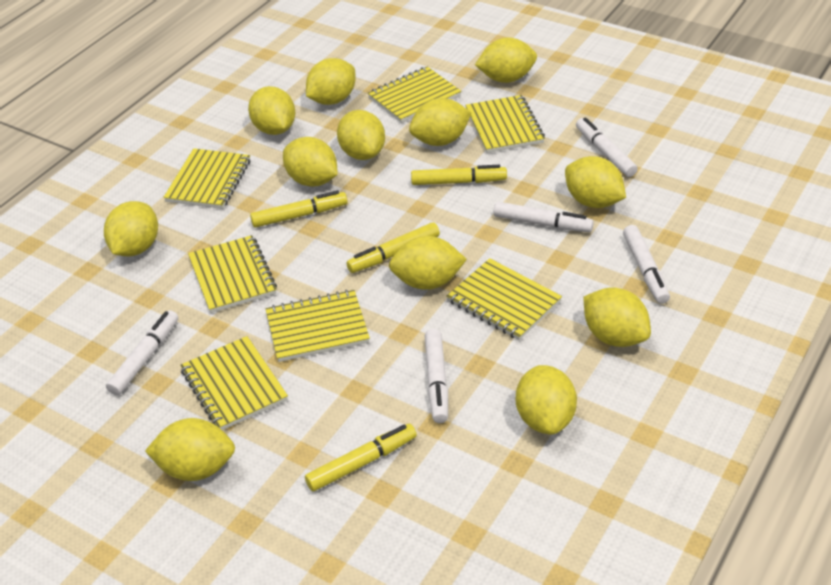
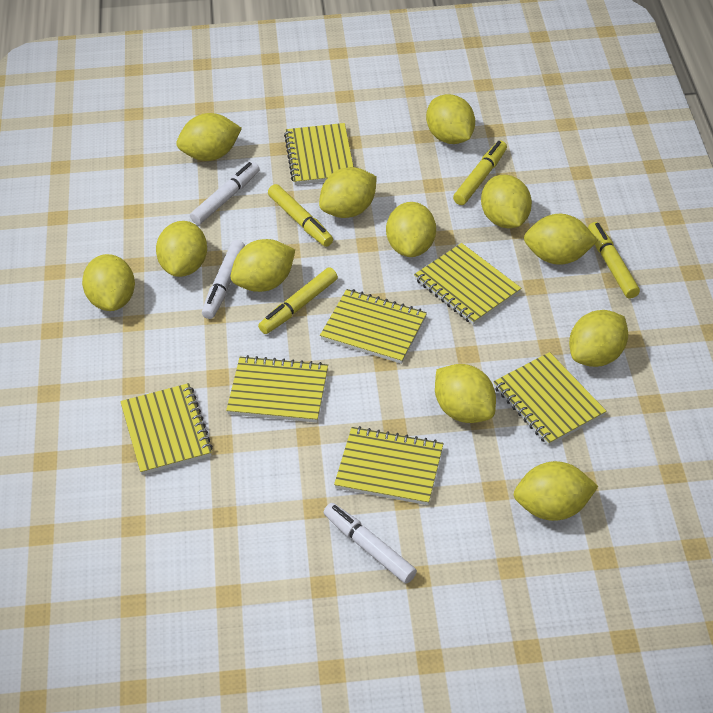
white marker: 5 -> 3

